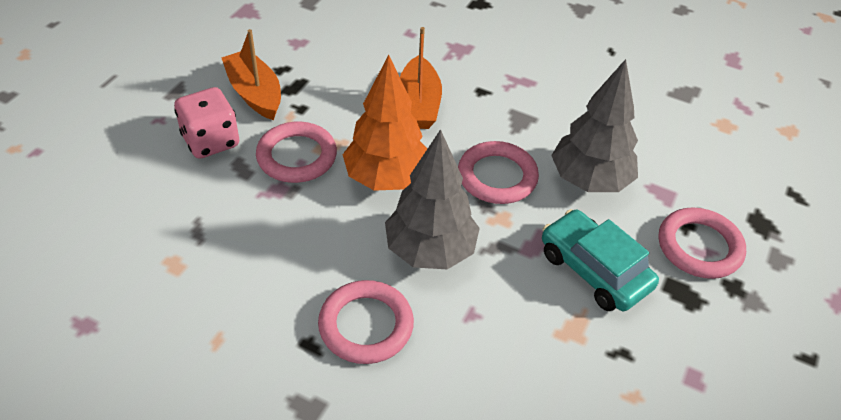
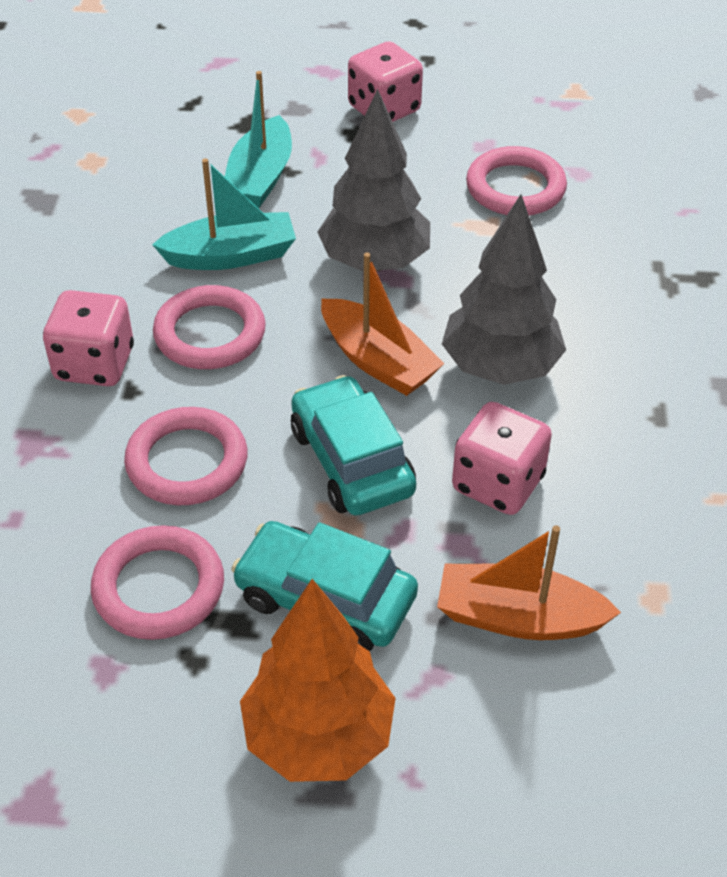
pink dice: 1 -> 3
turquoise boat: 0 -> 2
turquoise car: 1 -> 2

